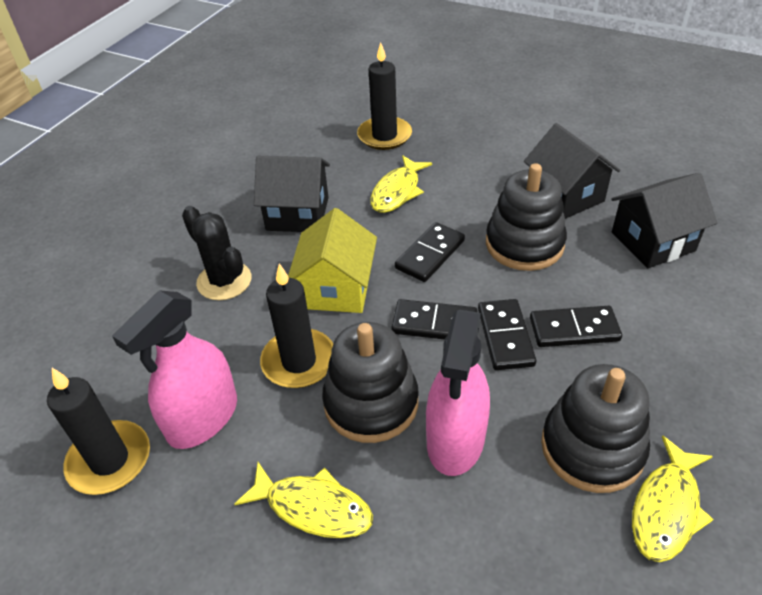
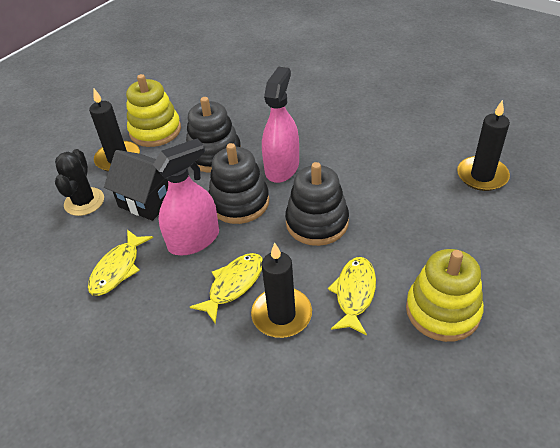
black domino: 4 -> 0
black house: 3 -> 1
yellow house: 1 -> 0
yellow stacking toy: 0 -> 2

